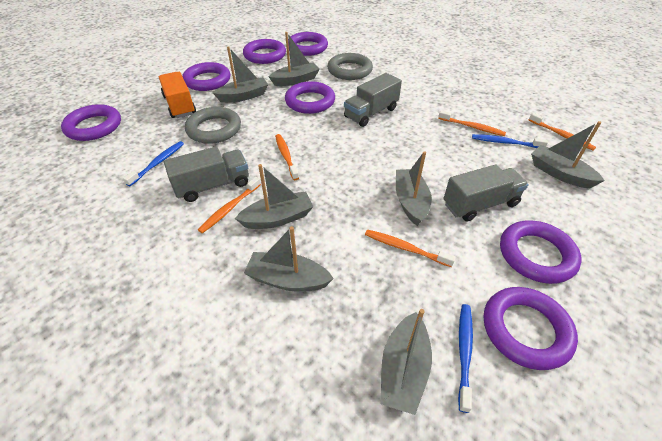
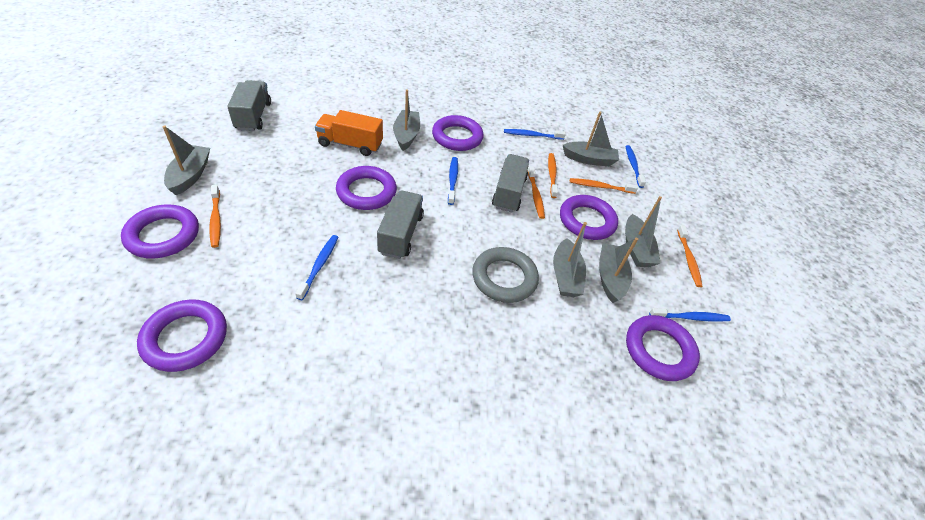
blue toothbrush: 3 -> 5
grey boat: 7 -> 6
grey ring: 2 -> 1
purple ring: 7 -> 6

